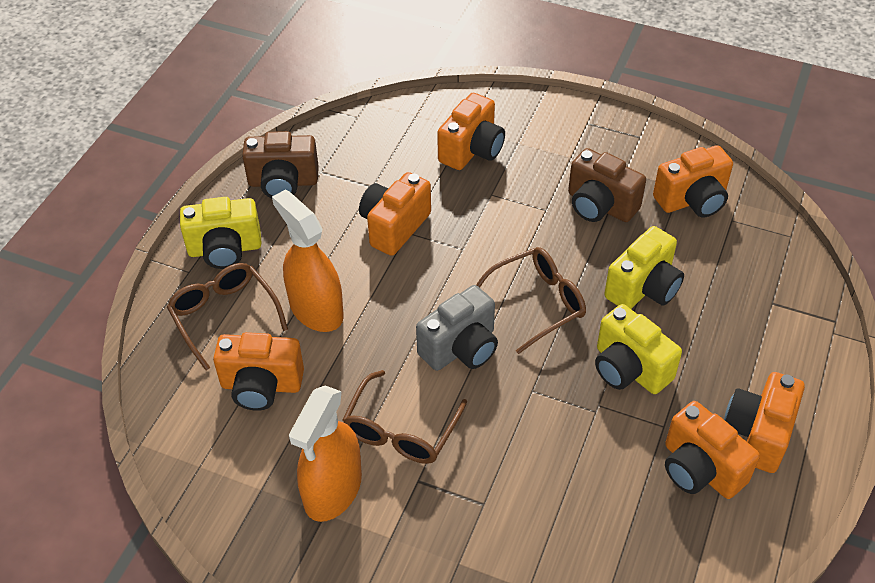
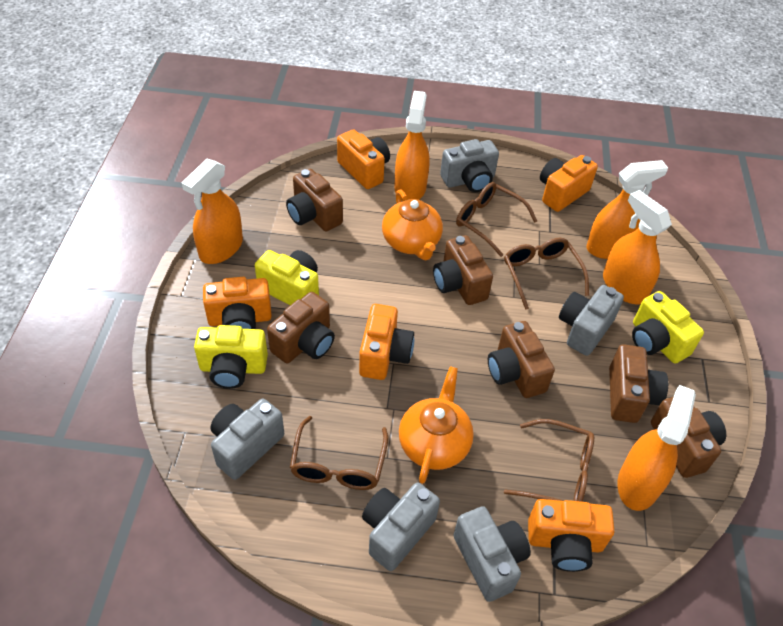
brown camera: 2 -> 6
brown glasses: 3 -> 4
grey camera: 1 -> 5
orange camera: 6 -> 5
orange spray bottle: 2 -> 5
orange teapot: 0 -> 2

